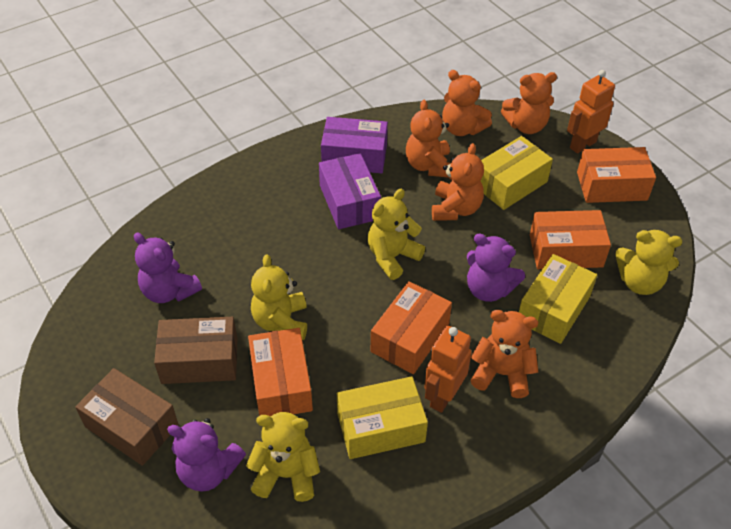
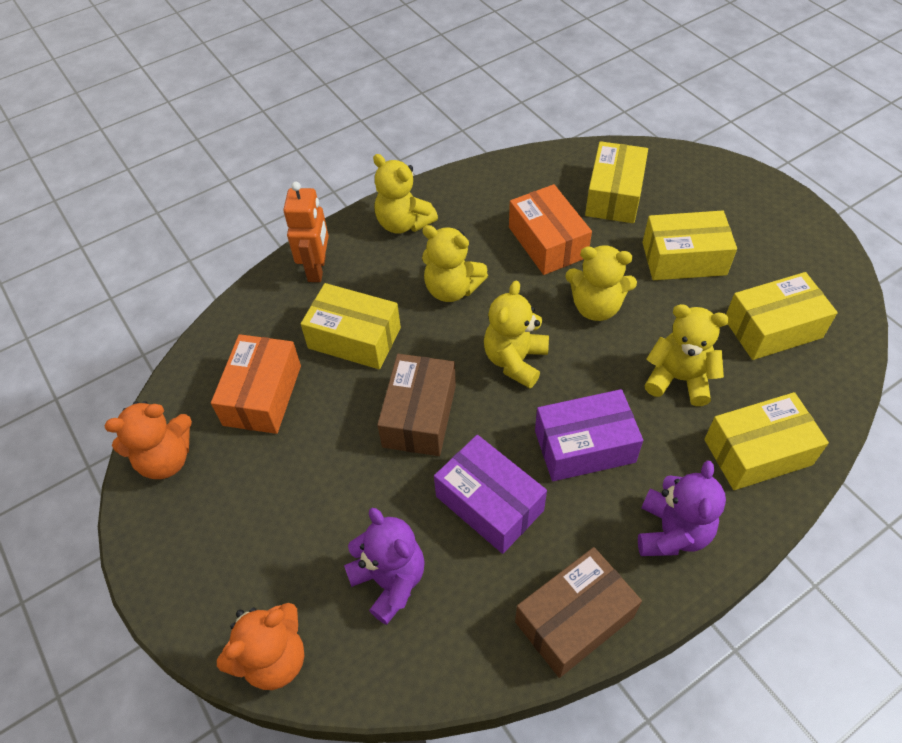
orange box: 4 -> 2
orange robot: 2 -> 1
orange teddy bear: 5 -> 2
purple teddy bear: 3 -> 2
yellow box: 3 -> 5
yellow teddy bear: 4 -> 5

